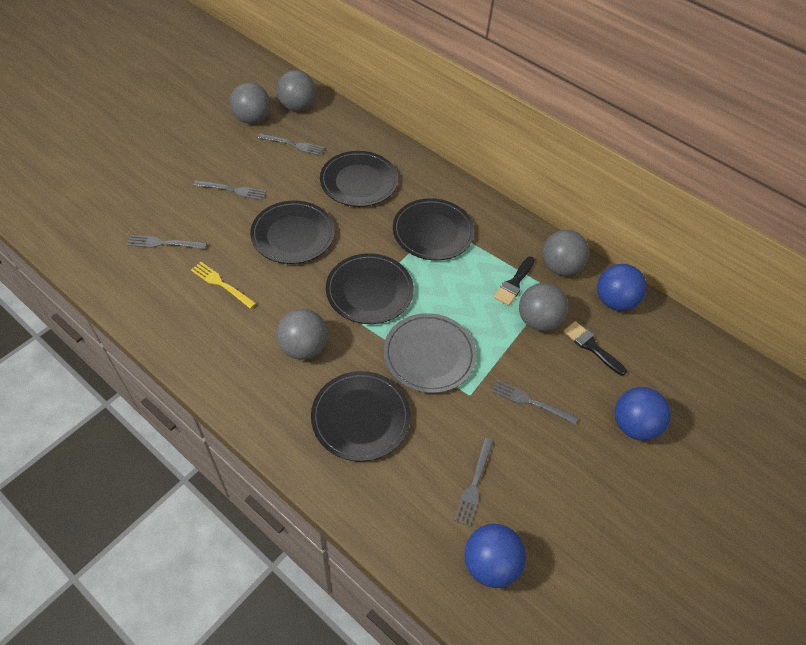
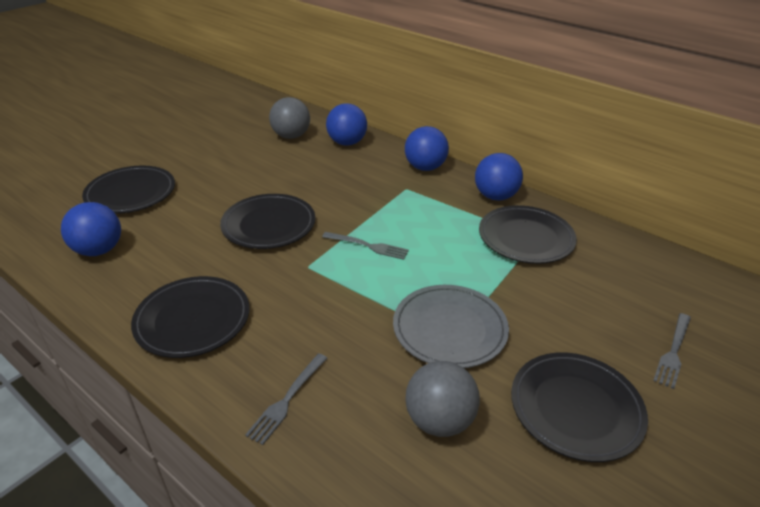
black brush: 2 -> 0
blue ball: 3 -> 4
grey ball: 5 -> 2
grey fork: 5 -> 3
yellow fork: 1 -> 0

